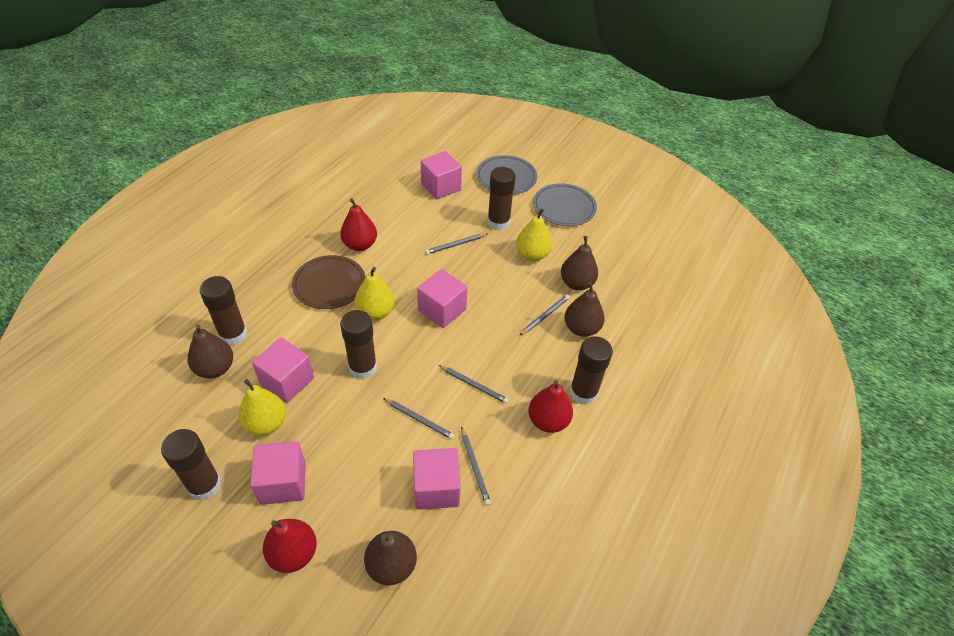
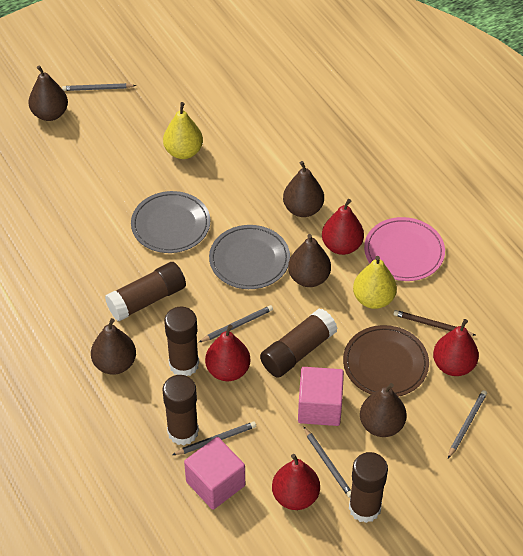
brown pear: 4 -> 5
brown pencil: 0 -> 1
pink cube: 5 -> 2
pink plate: 0 -> 1
red pear: 3 -> 4
yellow pear: 3 -> 2

